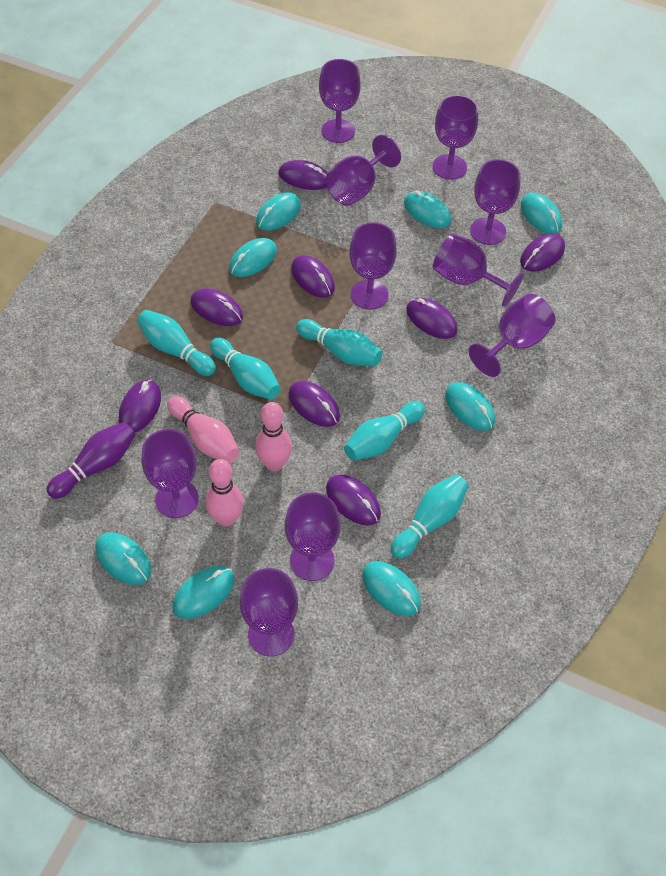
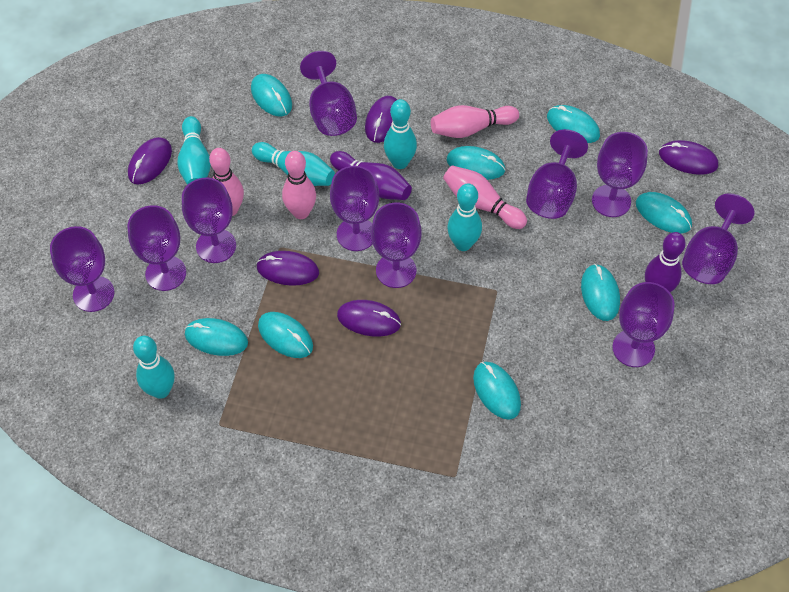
pink bowling pin: 3 -> 4
purple bowling pin: 1 -> 2
purple mouse: 8 -> 5

